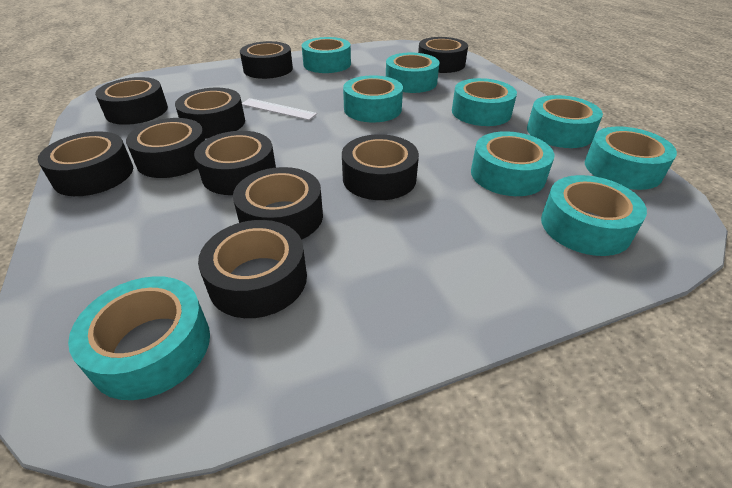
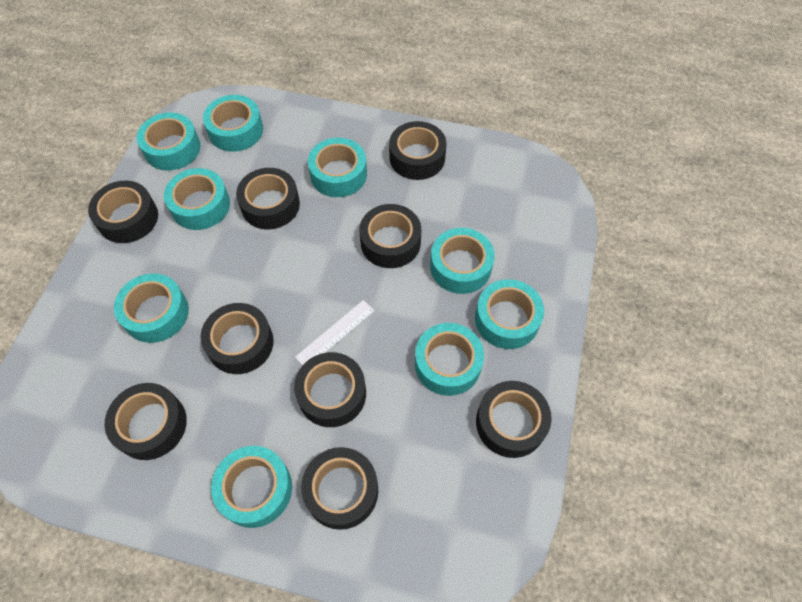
black tape: 10 -> 9

